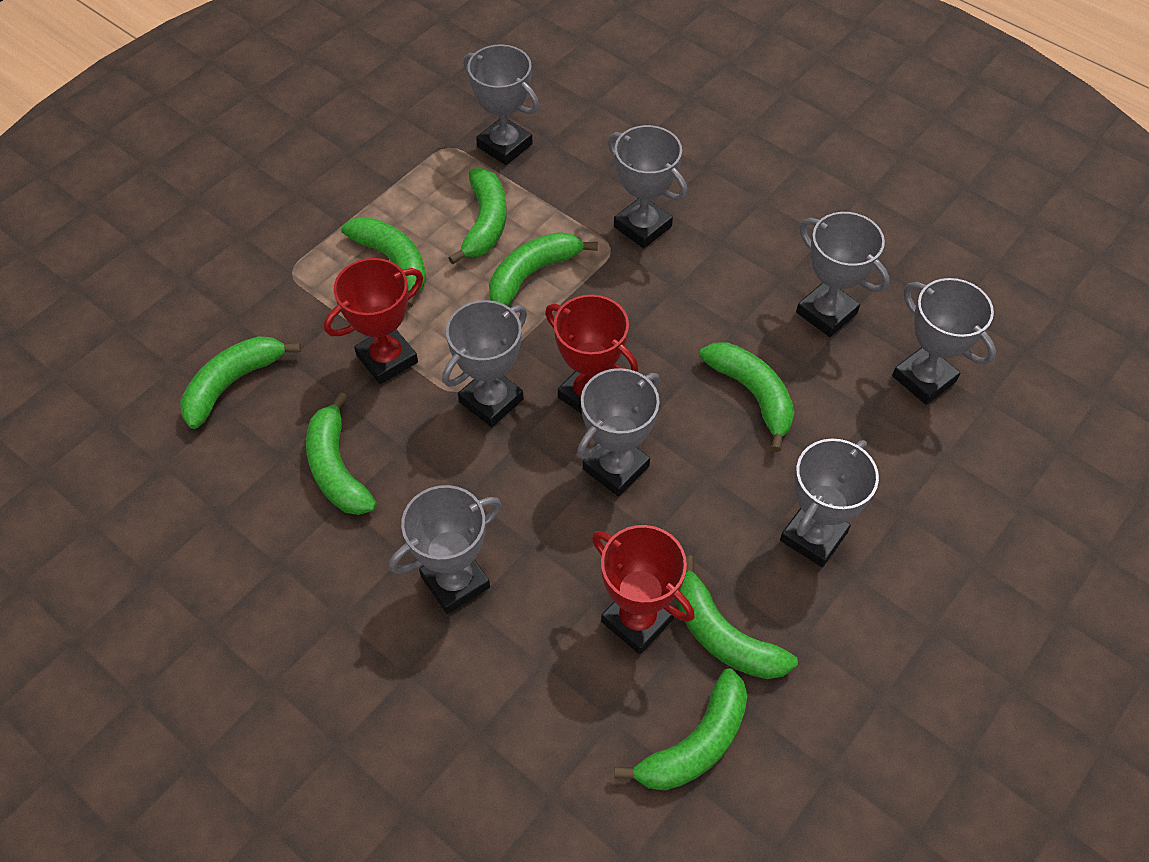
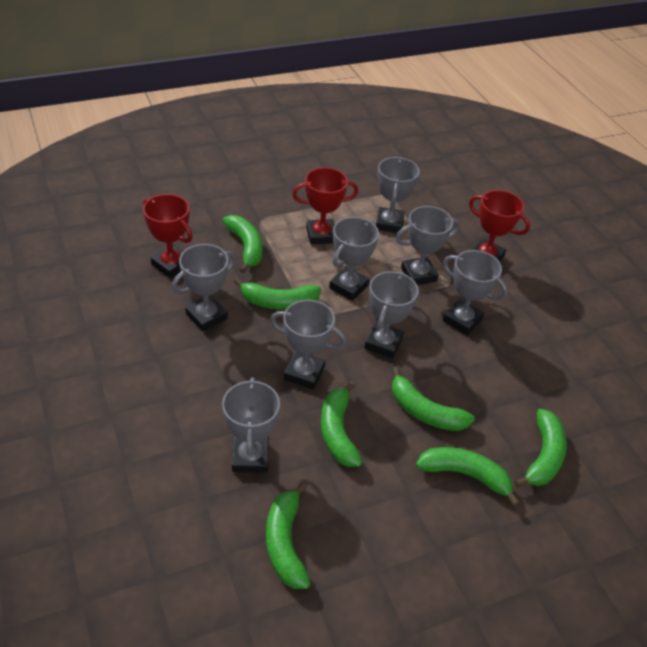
green banana: 8 -> 7

